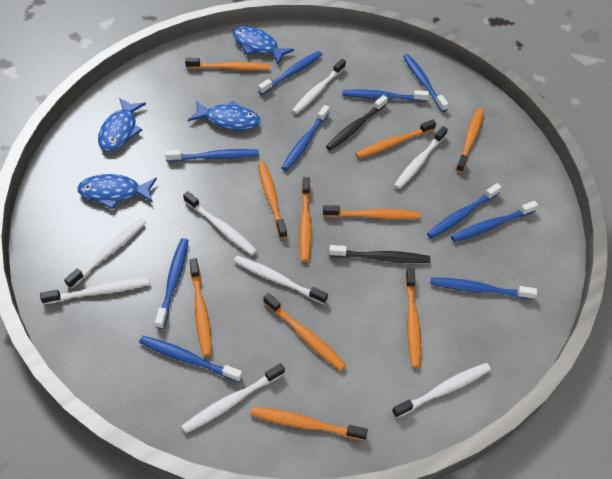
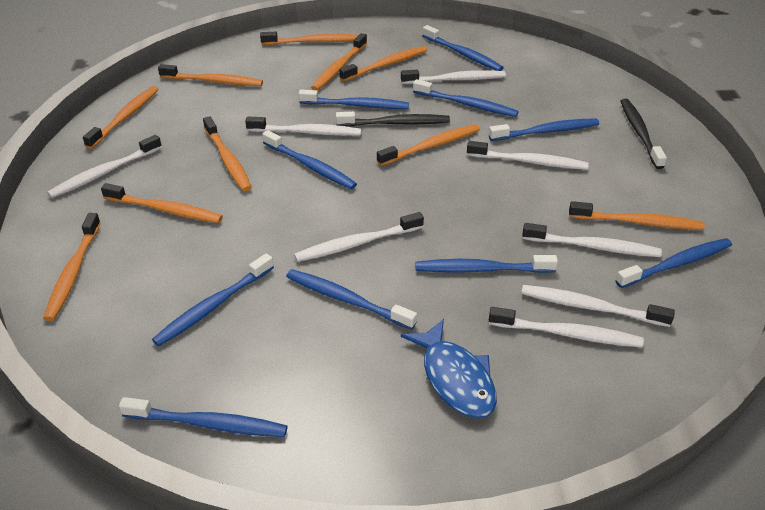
blue fish: 4 -> 1

